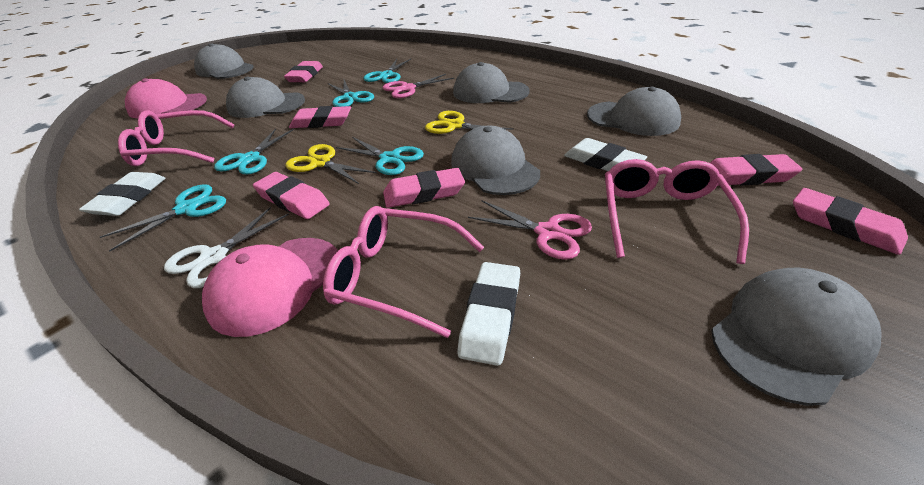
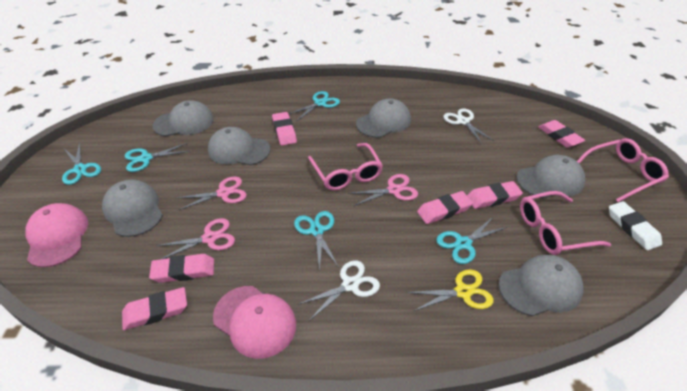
pink scissors: 2 -> 3
white eraser: 3 -> 1
white scissors: 1 -> 2
yellow scissors: 2 -> 1

